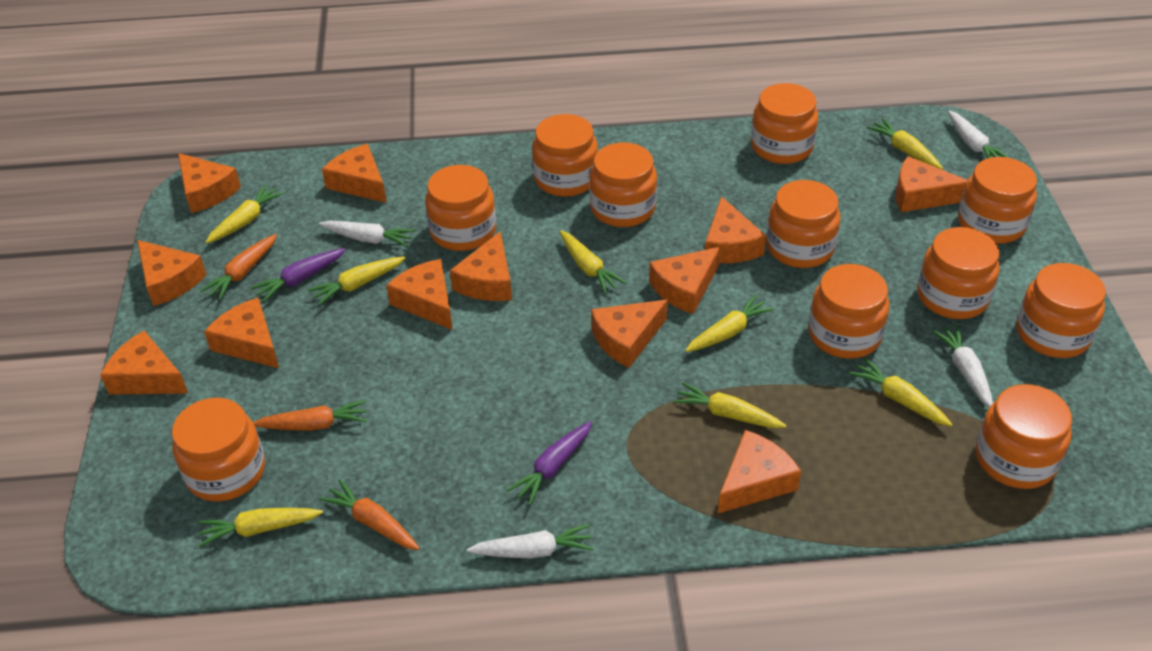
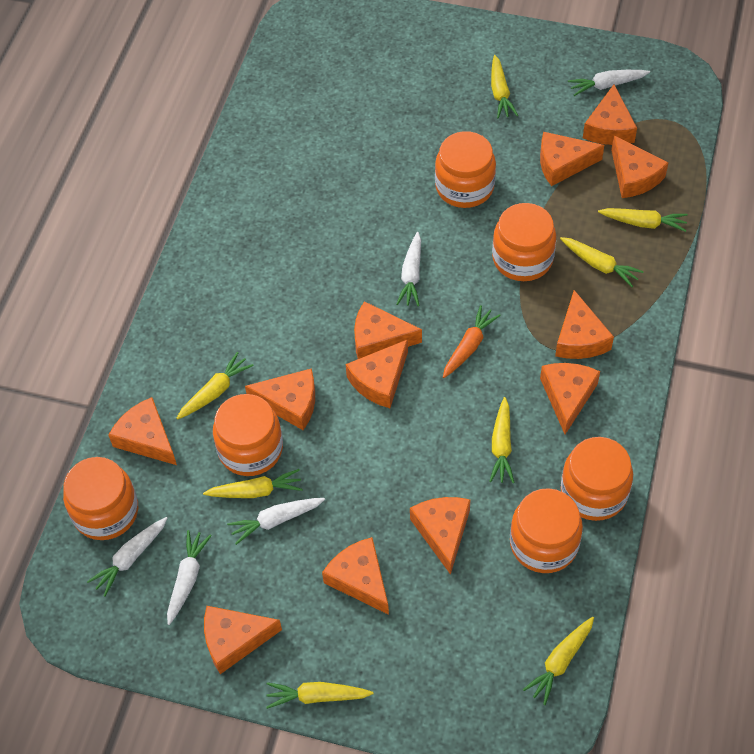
orange carrot: 3 -> 1
orange jar: 11 -> 6
purple carrot: 2 -> 0
white carrot: 4 -> 5

